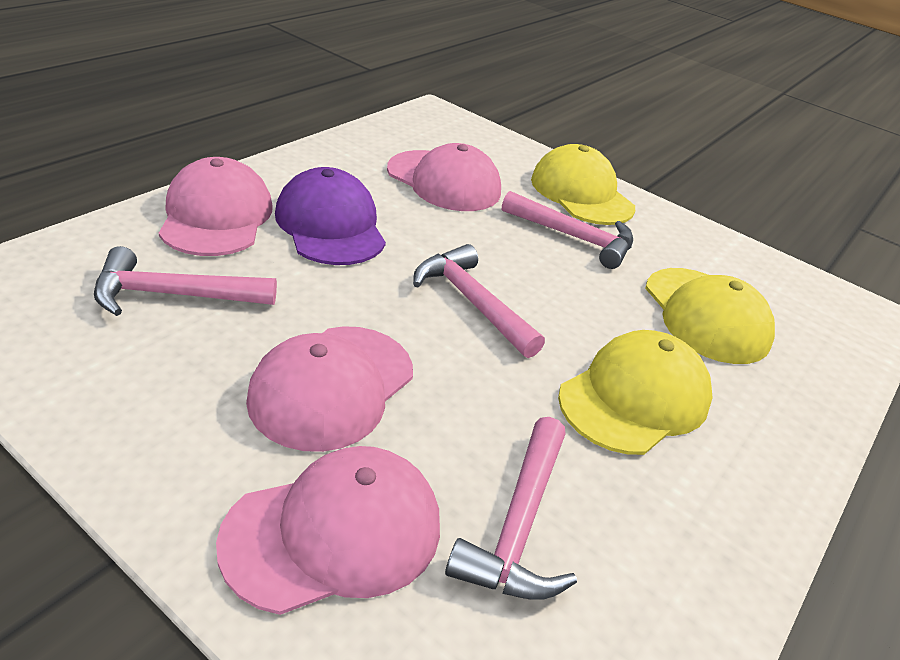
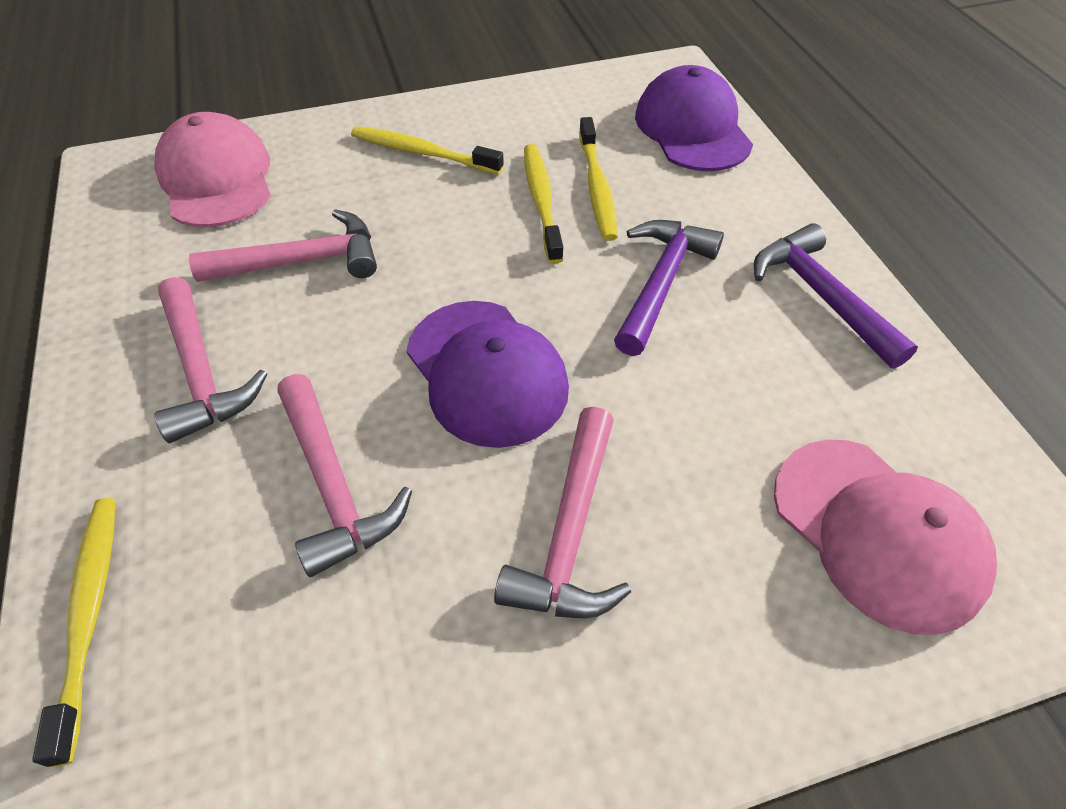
pink cap: 4 -> 2
purple cap: 1 -> 2
purple hammer: 0 -> 2
yellow cap: 3 -> 0
yellow toothbrush: 0 -> 4

